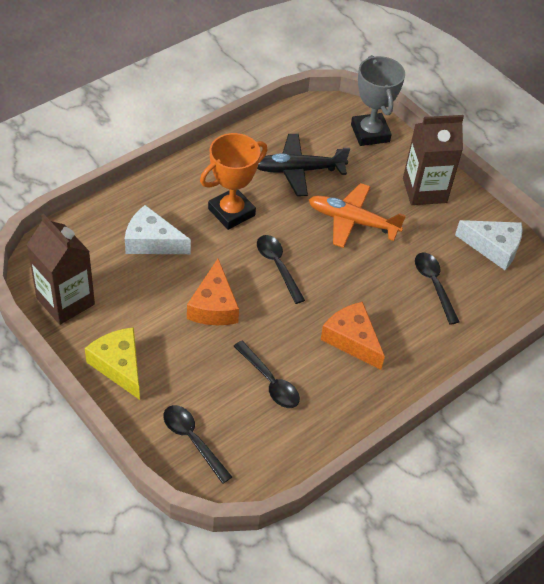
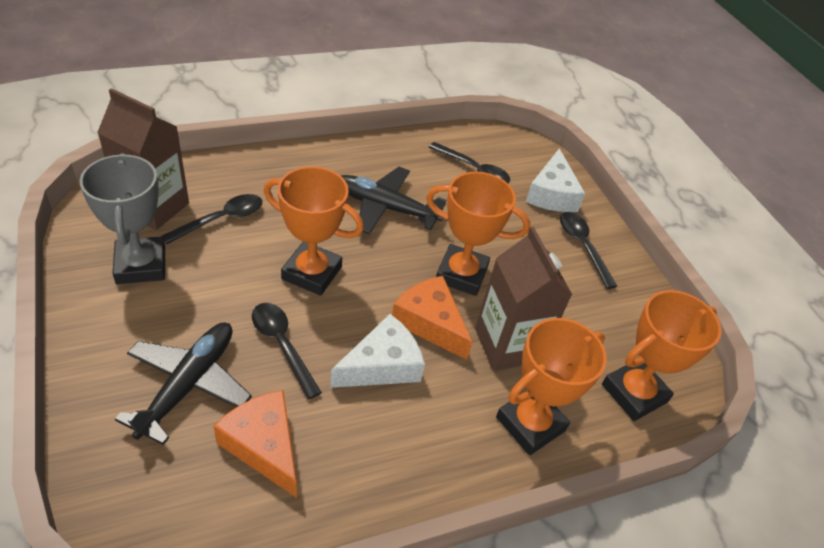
black plane: 1 -> 2
orange plane: 1 -> 0
orange trophy: 1 -> 4
yellow cheese: 1 -> 0

